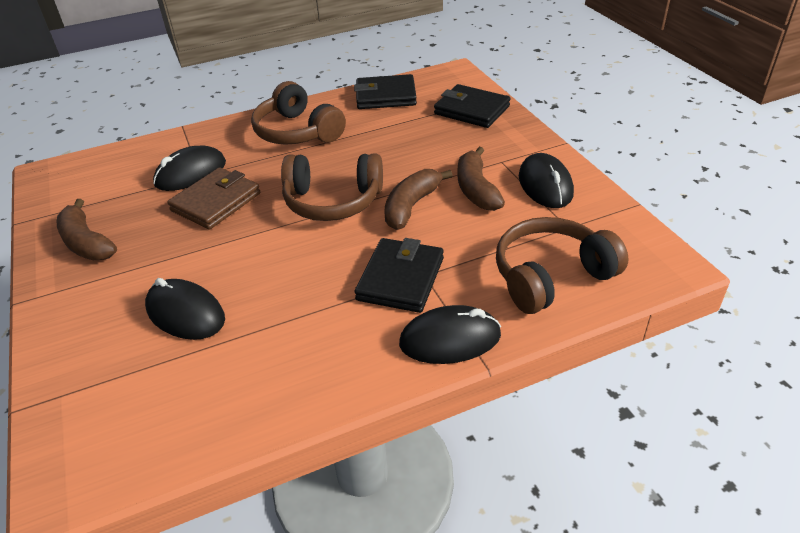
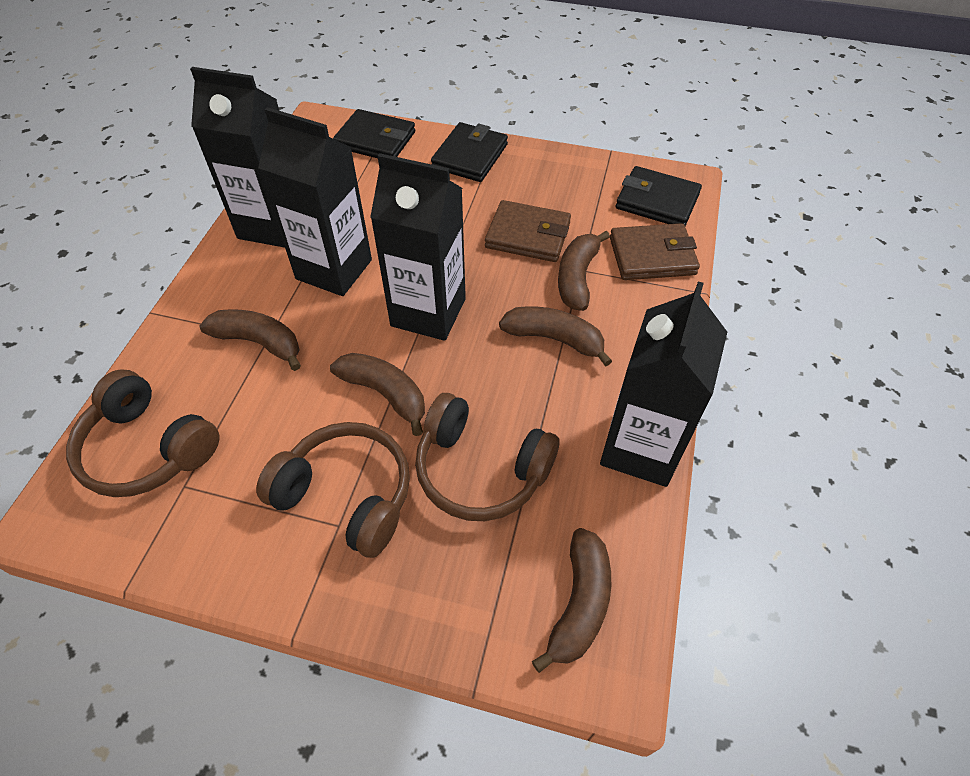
black carton: 0 -> 4
black mouse: 4 -> 0
brown banana: 3 -> 5
brown wallet: 1 -> 2

